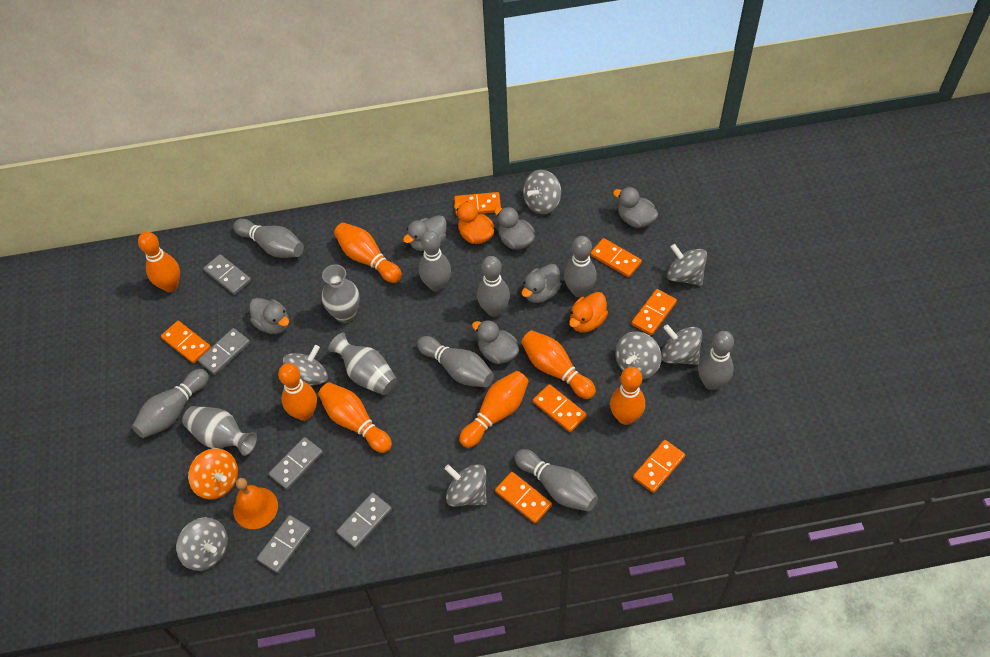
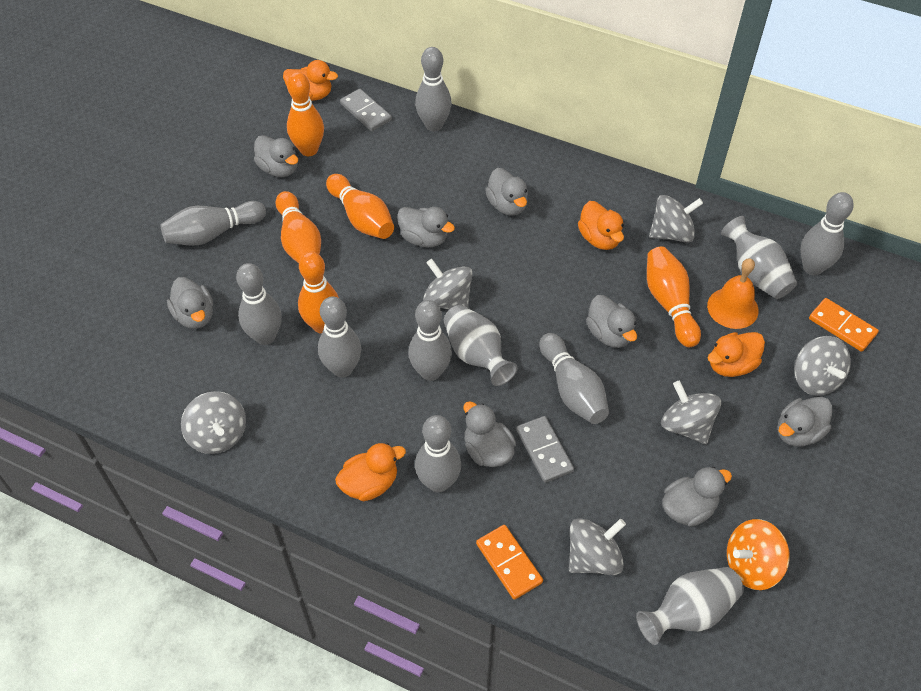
grey domino: 5 -> 2
grey duck: 6 -> 8
grey spinning top: 7 -> 6
orange bowling pin: 7 -> 5
orange domino: 7 -> 2
orange duck: 2 -> 4

